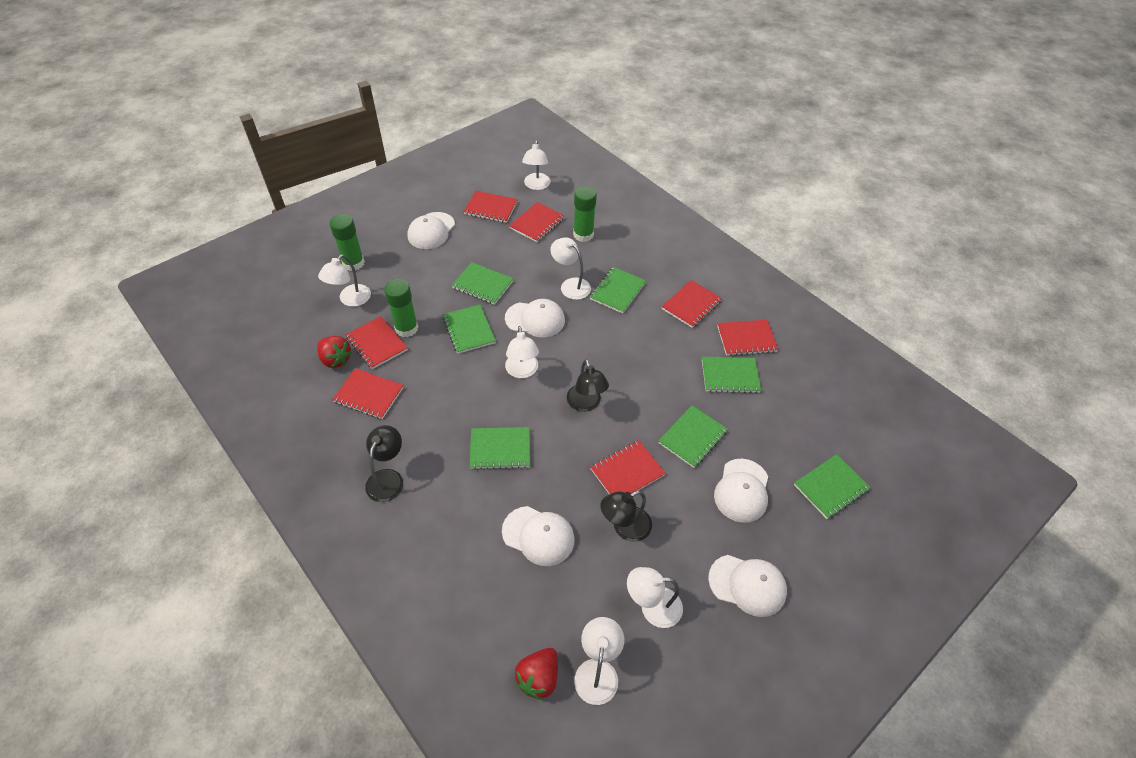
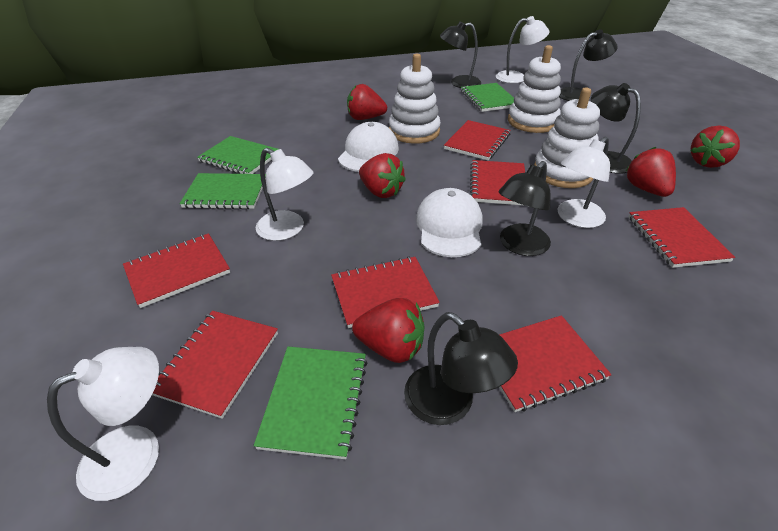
black lamp: 3 -> 5
green glue stick: 3 -> 0
green notebook: 7 -> 4
red strawberry: 2 -> 5
white cap: 5 -> 2
white lamp: 6 -> 4
white stacking toy: 0 -> 3

